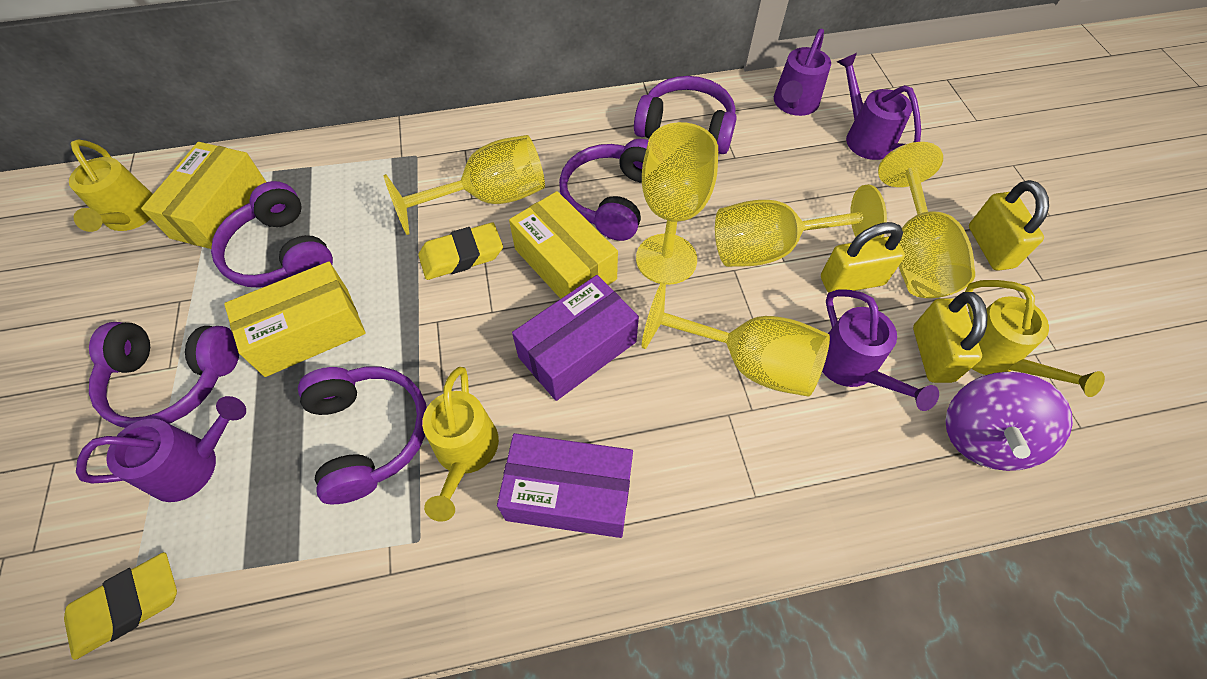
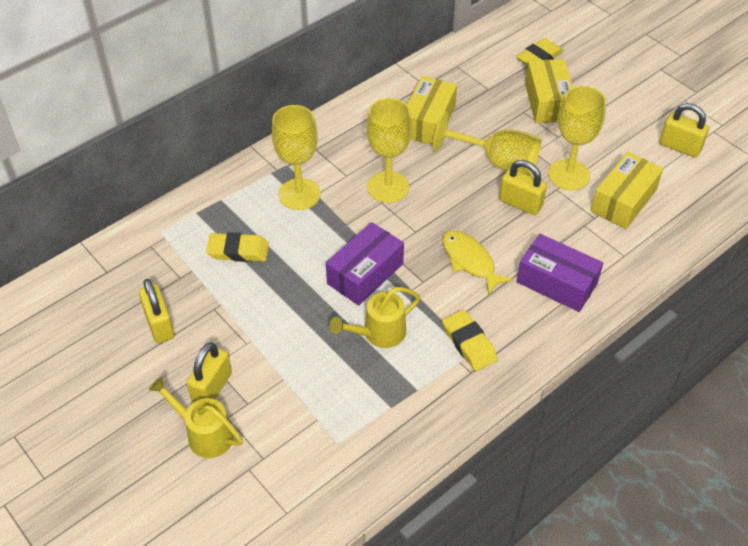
purple headphones: 5 -> 0
purple spinning top: 1 -> 0
purple watering can: 4 -> 0
yellow eraser: 2 -> 3
yellow fish: 0 -> 1
yellow goblet: 5 -> 4
yellow padlock: 3 -> 4
yellow watering can: 3 -> 2

